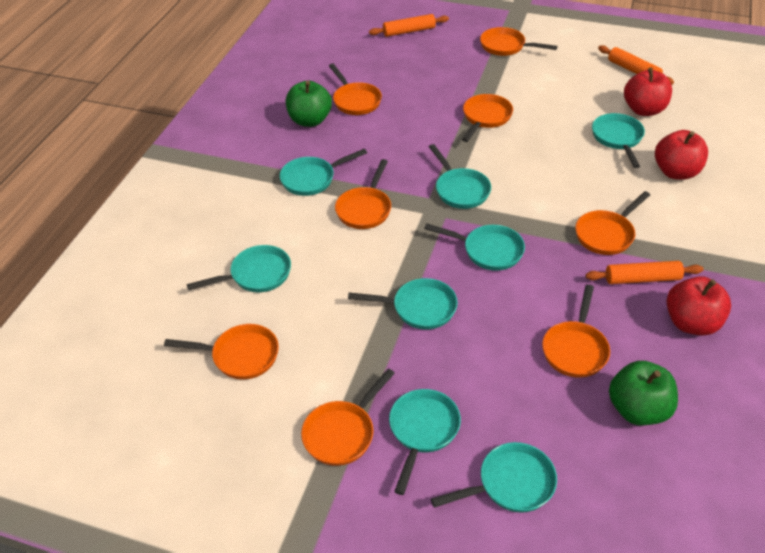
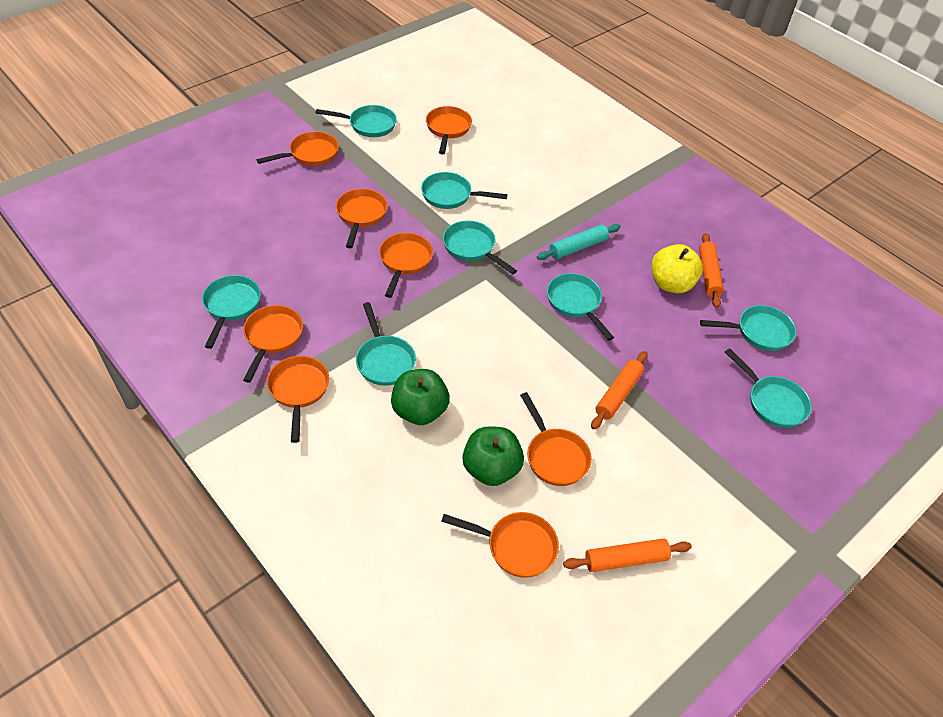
red apple: 3 -> 0
turquoise rolling pin: 0 -> 1
yellow apple: 0 -> 1

